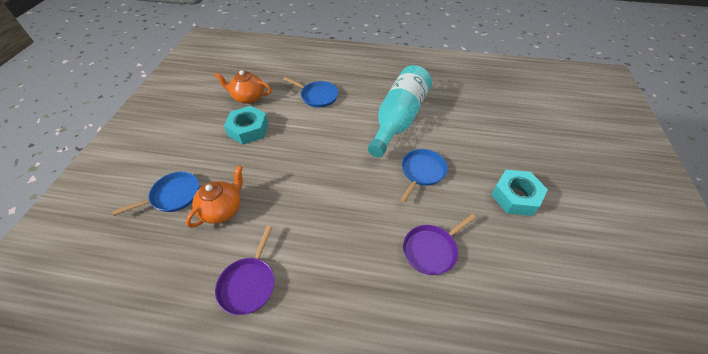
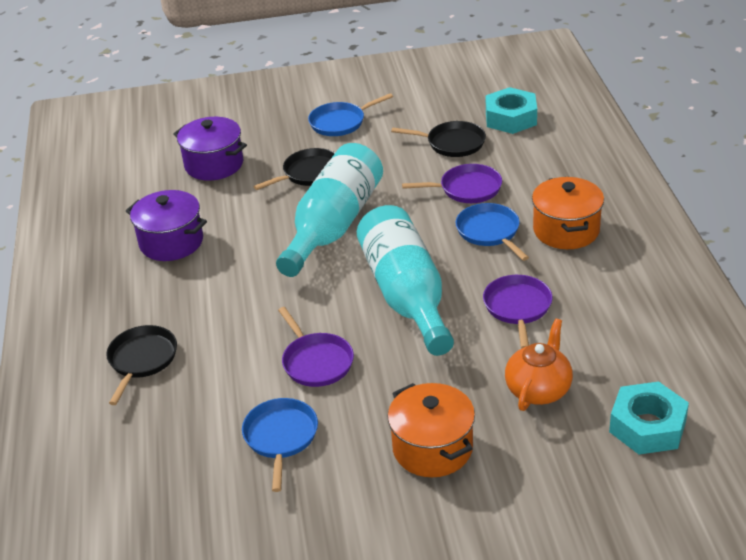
black pan: 0 -> 3
orange pot: 0 -> 2
orange teapot: 2 -> 1
purple pan: 2 -> 3
purple pot: 0 -> 2
turquoise bottle: 1 -> 2

